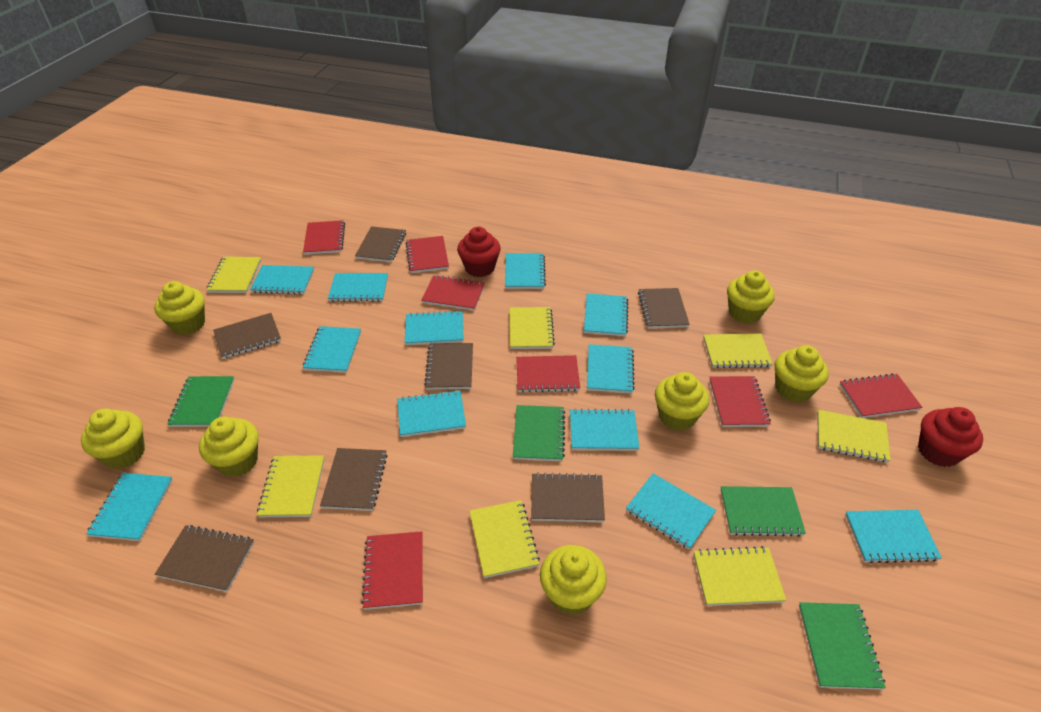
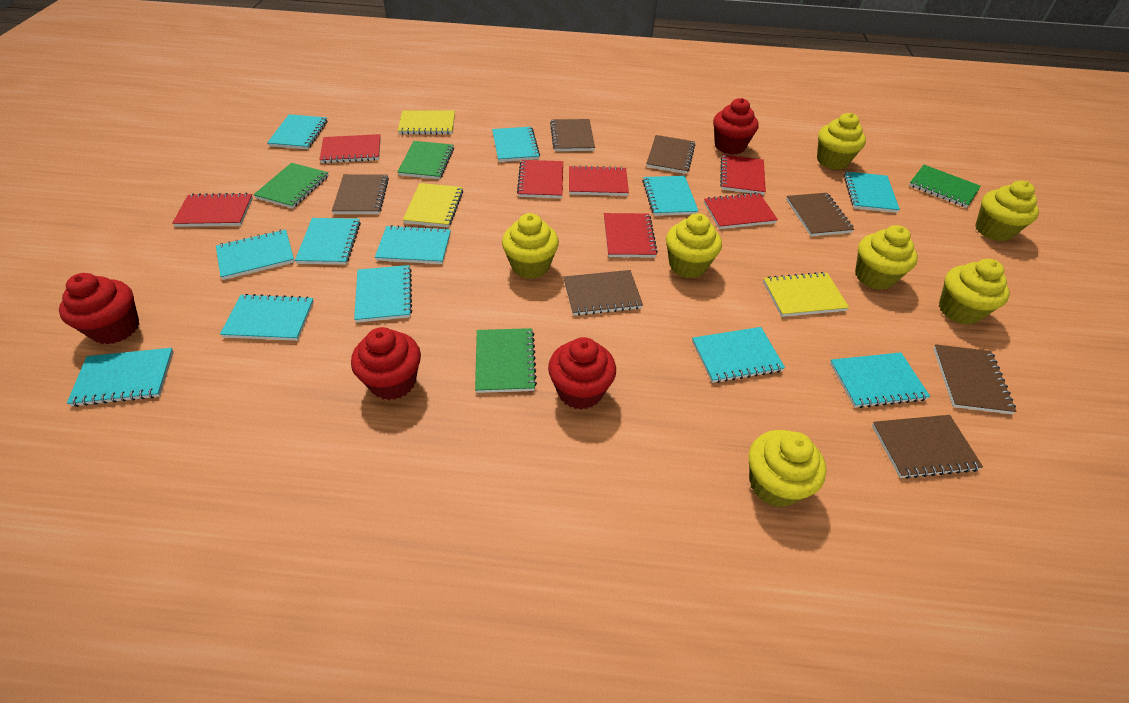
red cupcake: 2 -> 4
yellow notebook: 7 -> 3

